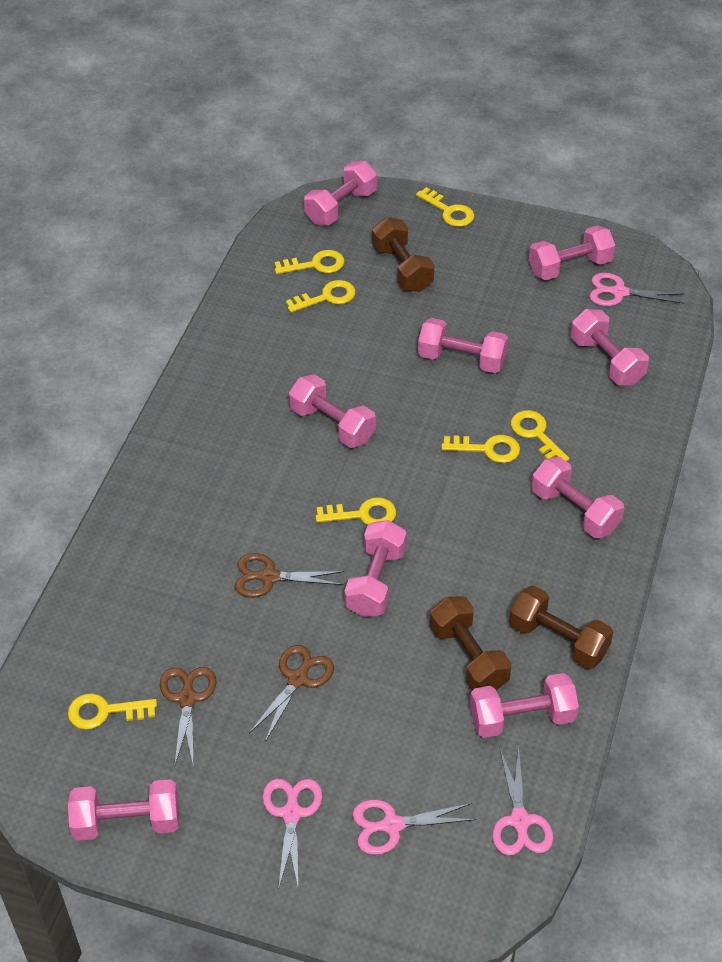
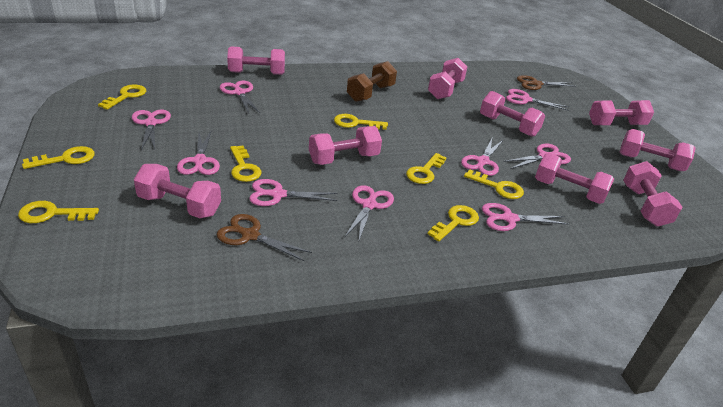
brown dumbbell: 3 -> 1
brown scissors: 3 -> 2
pink scissors: 4 -> 9
yellow key: 7 -> 8

